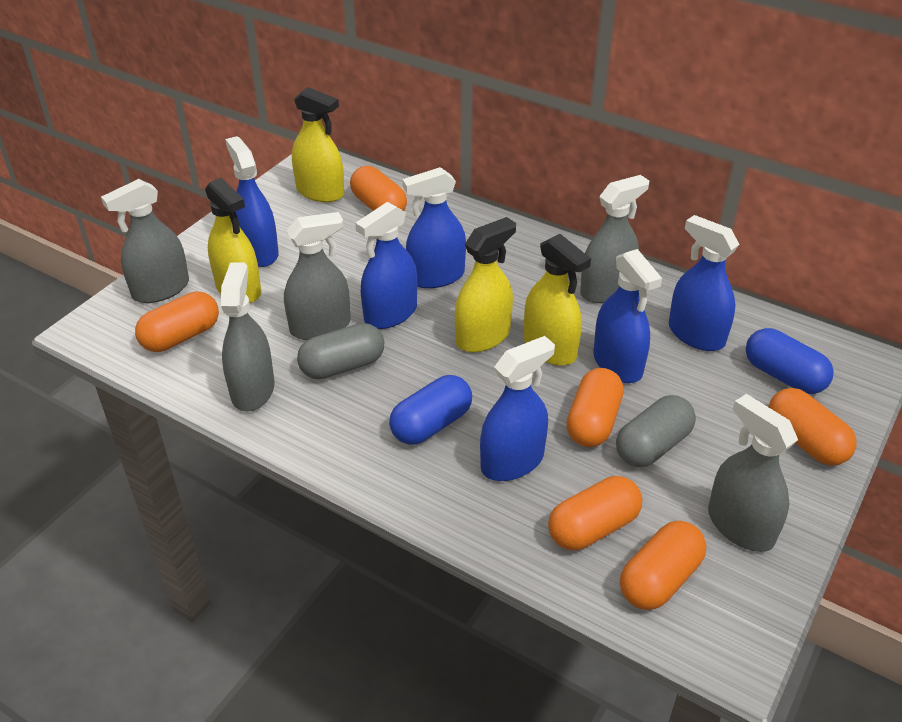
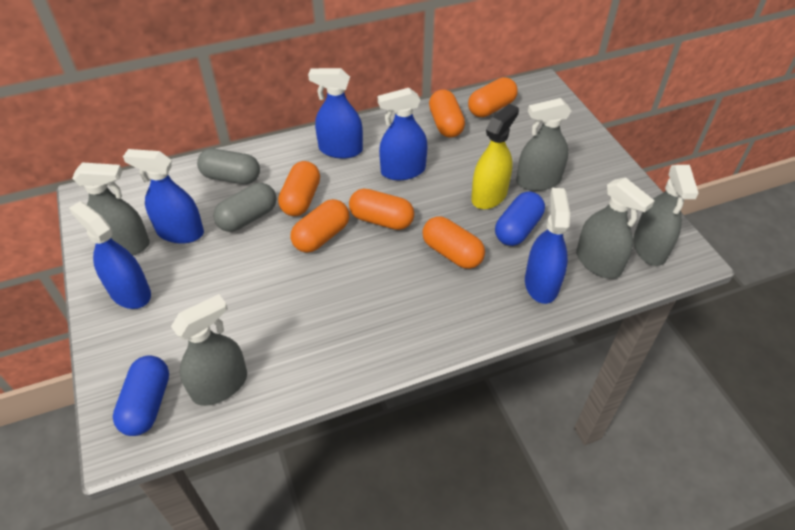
blue spray bottle: 6 -> 5
yellow spray bottle: 4 -> 1

